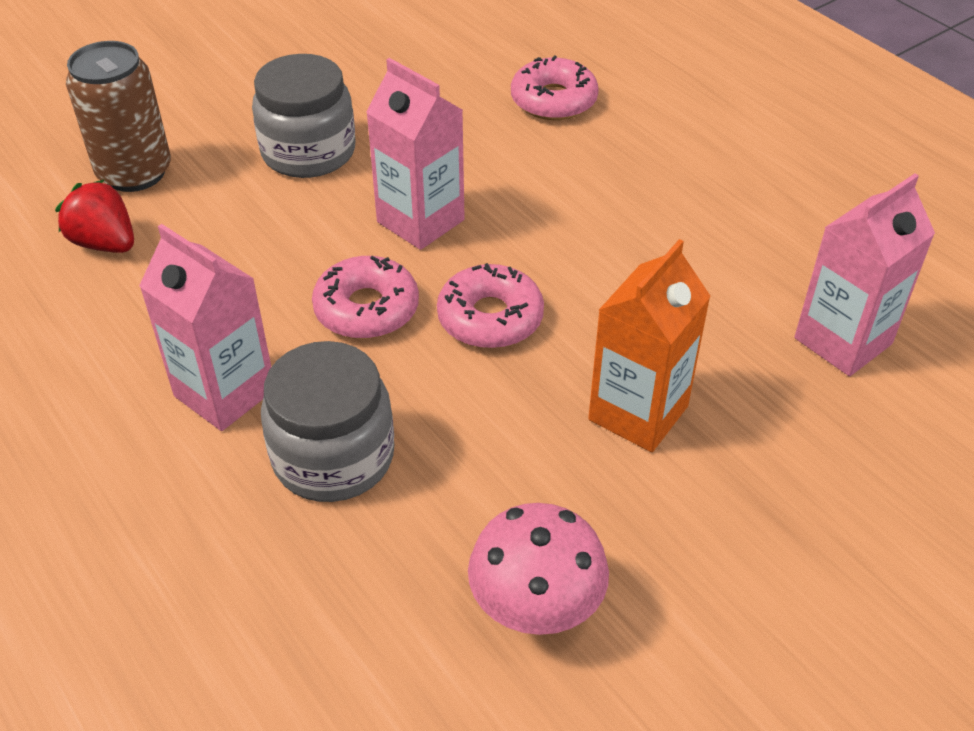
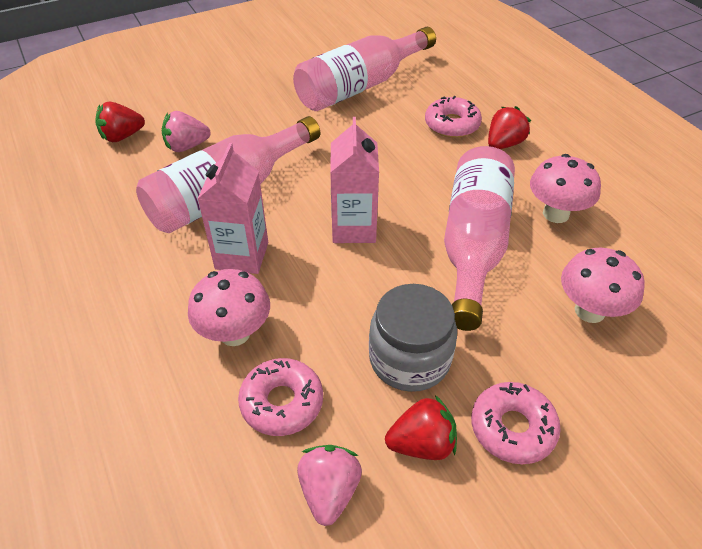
brown can: 1 -> 0
grey jar: 2 -> 1
orange carton: 1 -> 0
pink bottle: 0 -> 3
pink carton: 3 -> 2
pink mushroom: 1 -> 3
pink strawberry: 0 -> 2
red strawberry: 1 -> 3

